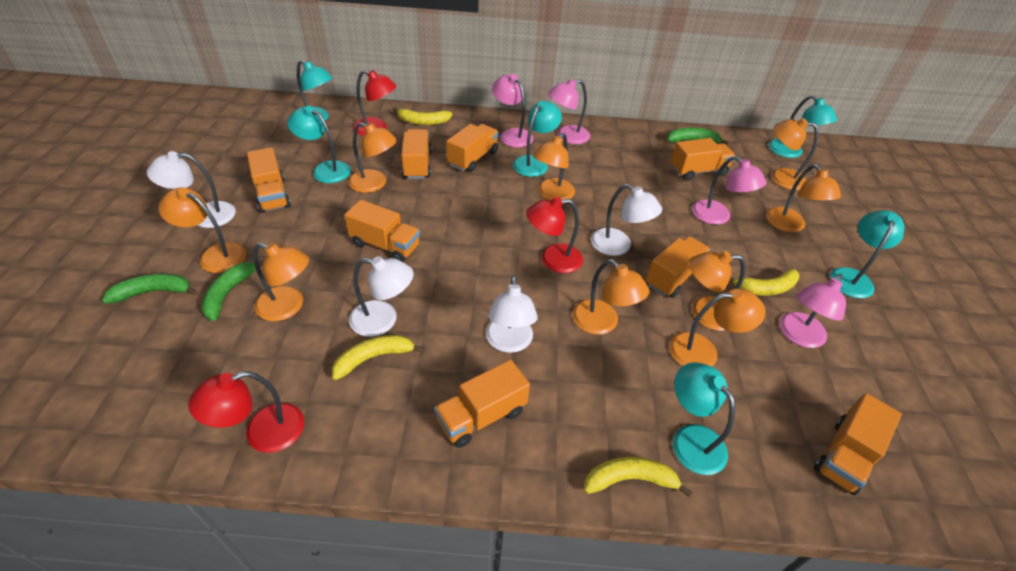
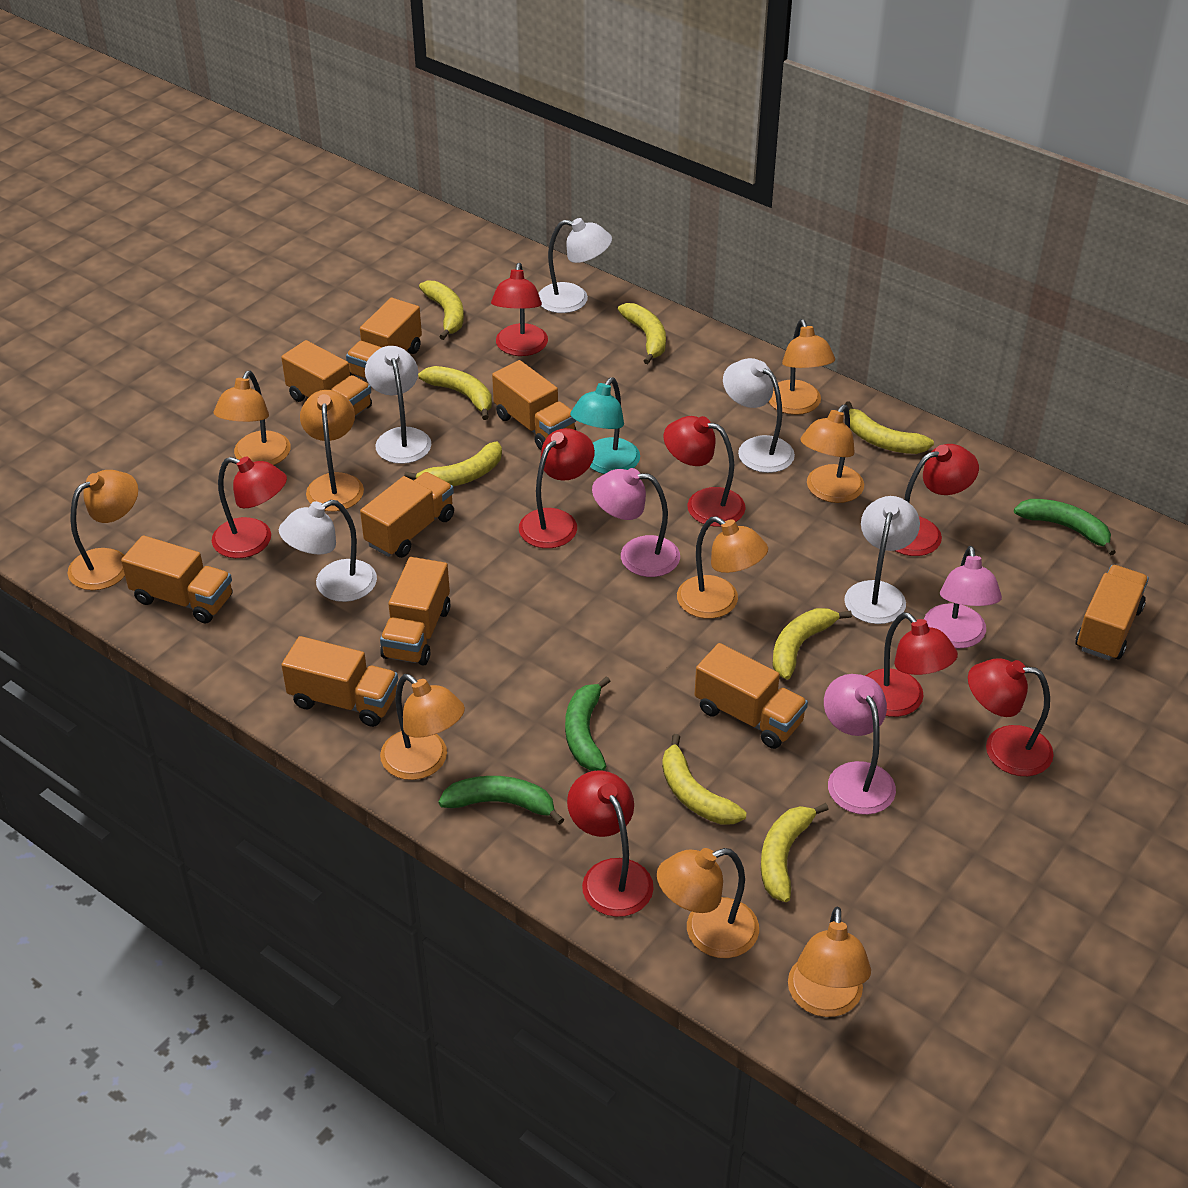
orange truck: 8 -> 9
pink lamp: 4 -> 3
red lamp: 3 -> 8
turquoise lamp: 6 -> 1
white lamp: 4 -> 5
yellow banana: 4 -> 8

